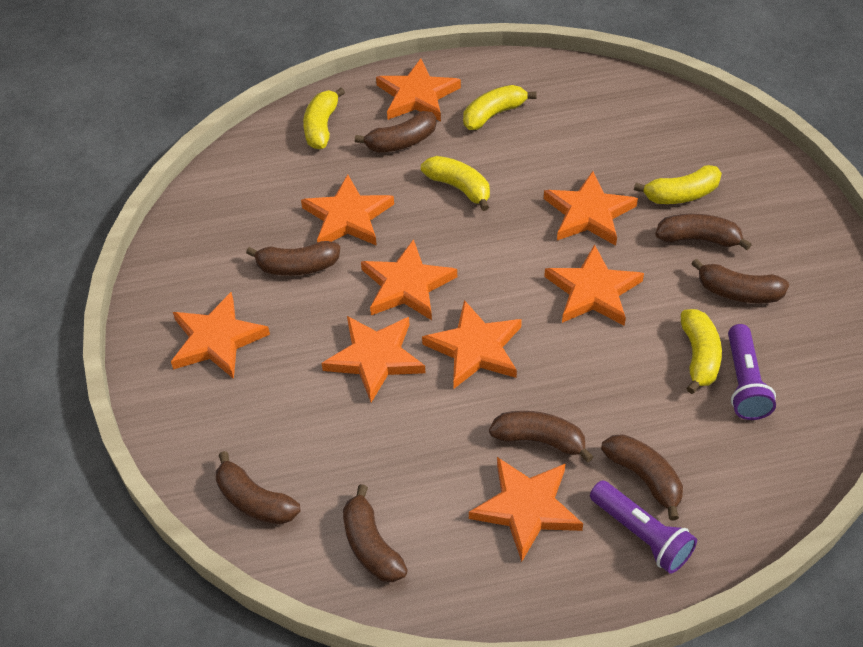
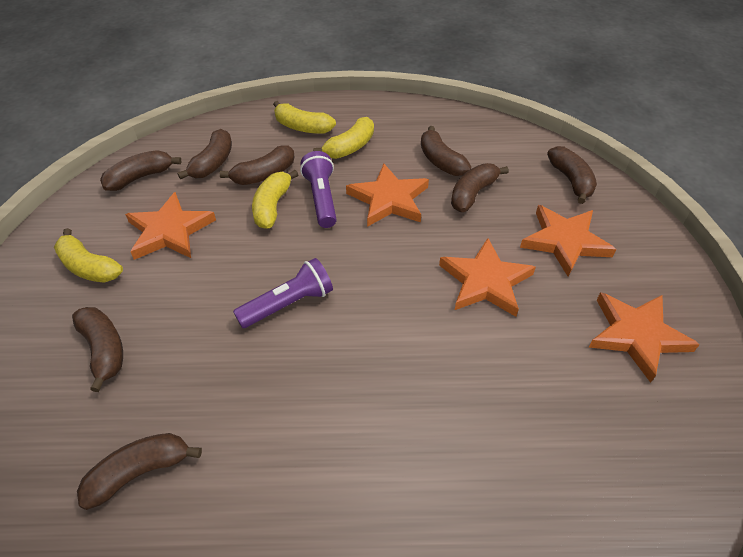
orange star: 9 -> 5
yellow banana: 5 -> 4

